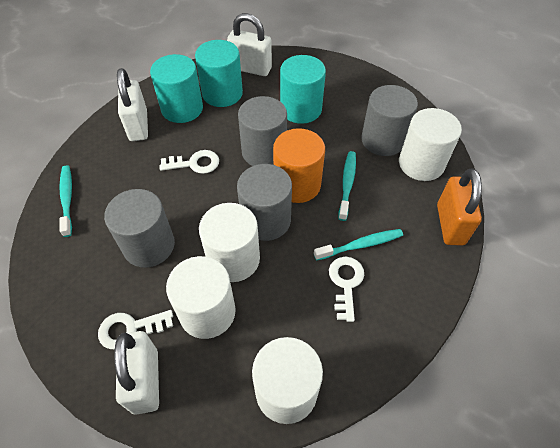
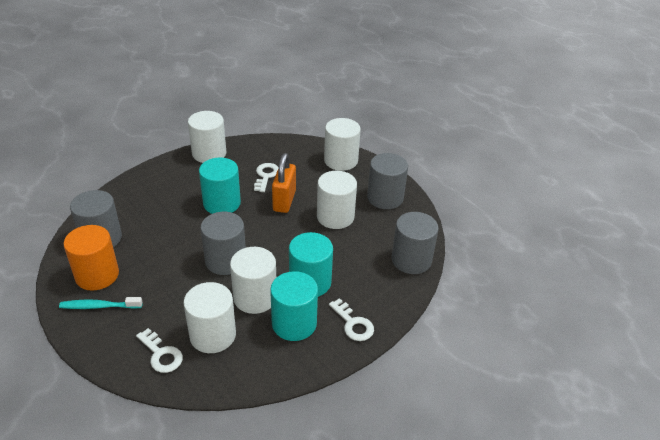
turquoise toothbrush: 3 -> 1
white cylinder: 4 -> 5
white padlock: 3 -> 0

